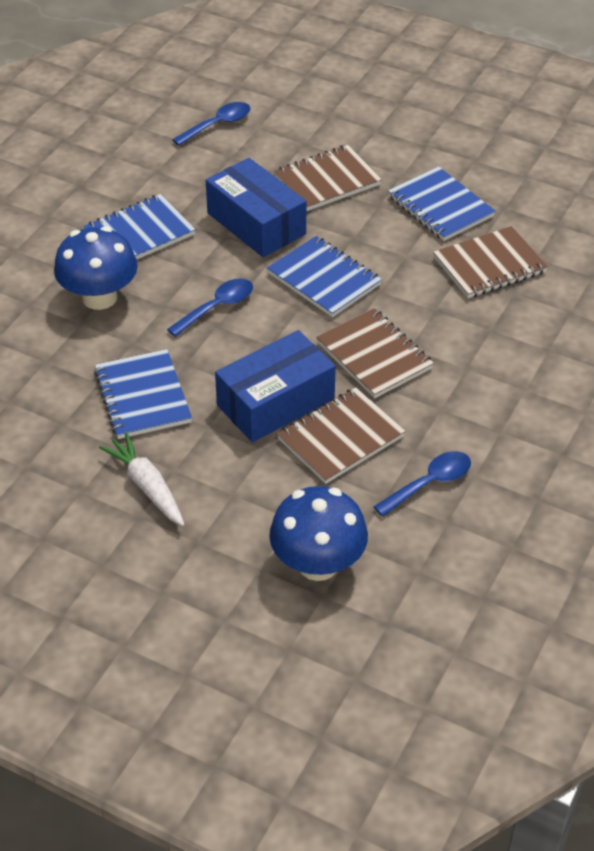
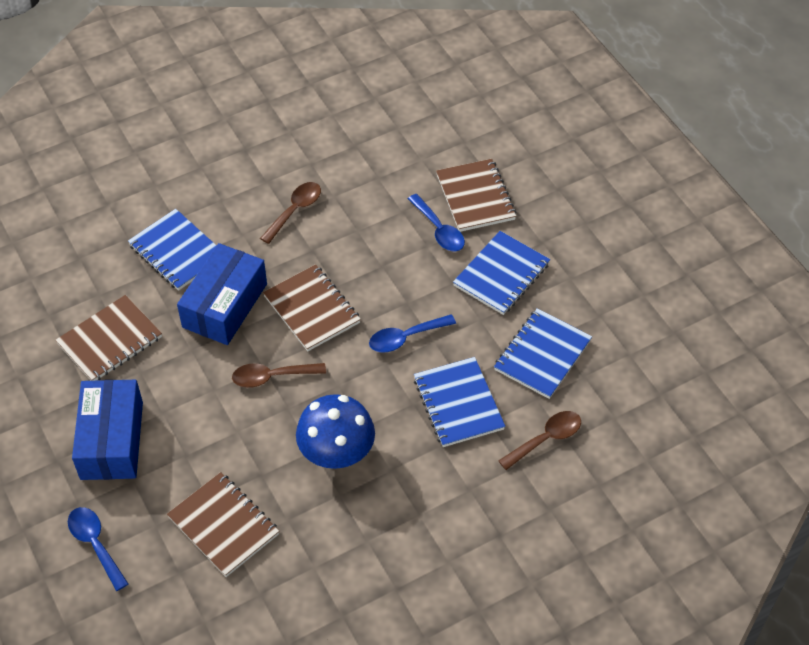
blue mushroom: 2 -> 1
brown spoon: 0 -> 3
white carrot: 1 -> 0

